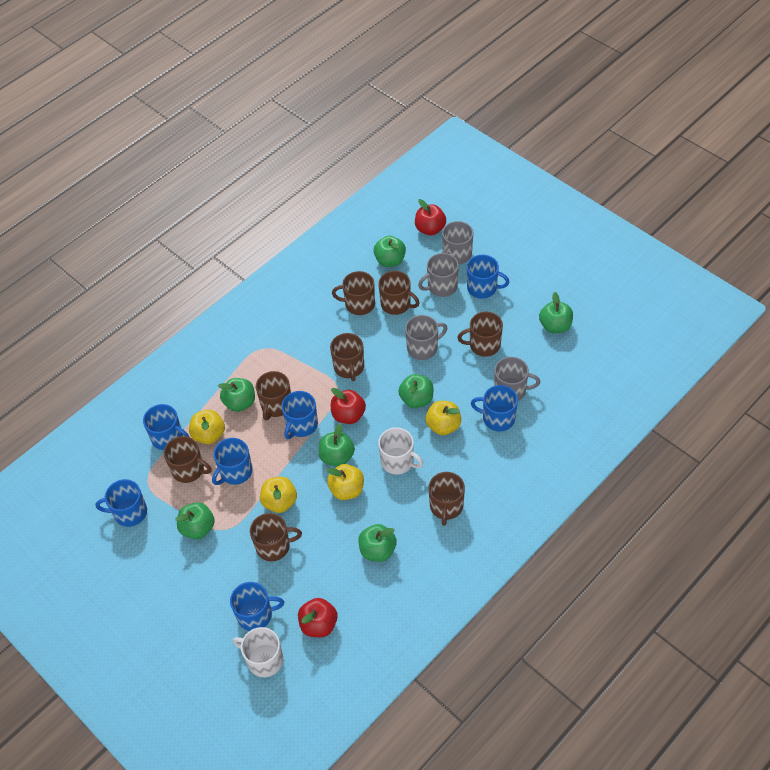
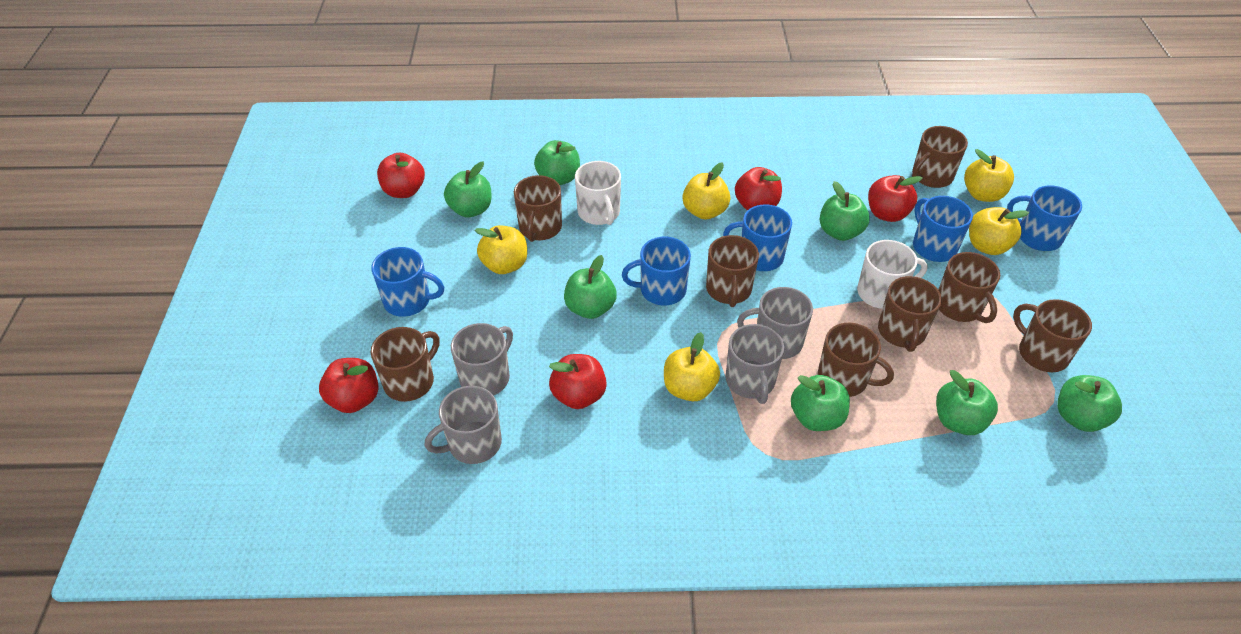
blue mug: 7 -> 5
red apple: 3 -> 5
yellow apple: 4 -> 5

